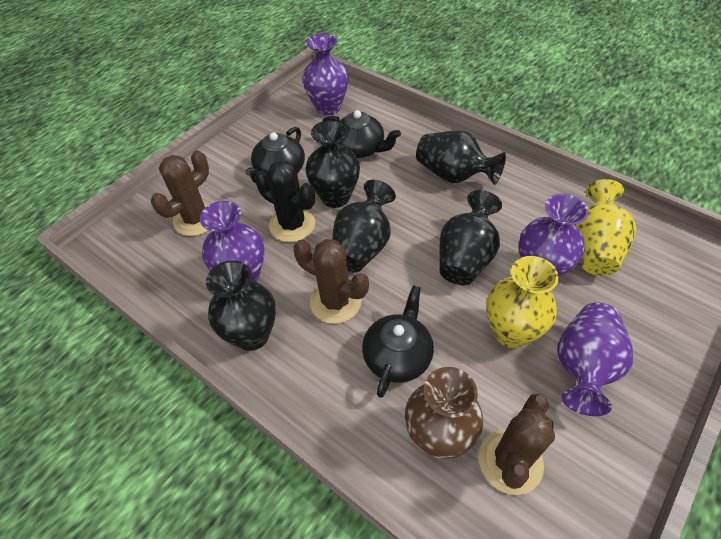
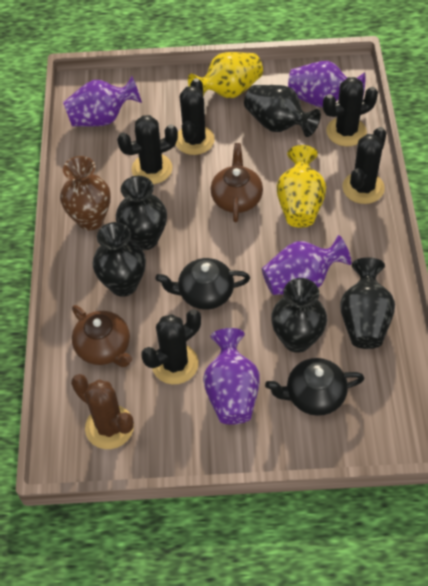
black cactus: 1 -> 5
black teapot: 3 -> 2
brown cactus: 3 -> 1
brown teapot: 0 -> 2

